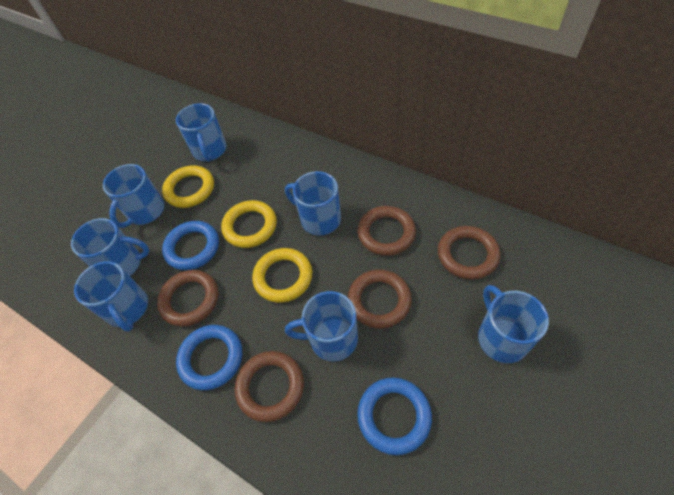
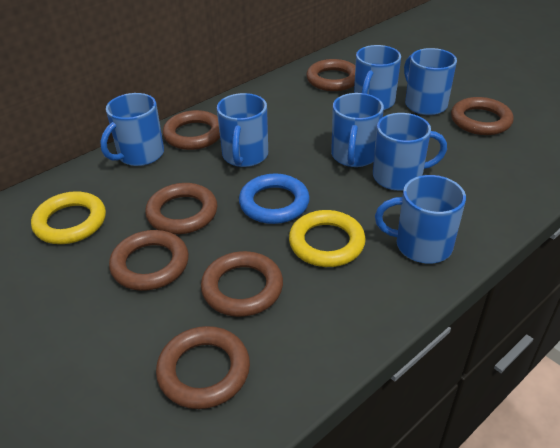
blue ring: 3 -> 1
brown ring: 5 -> 7
yellow ring: 3 -> 2

